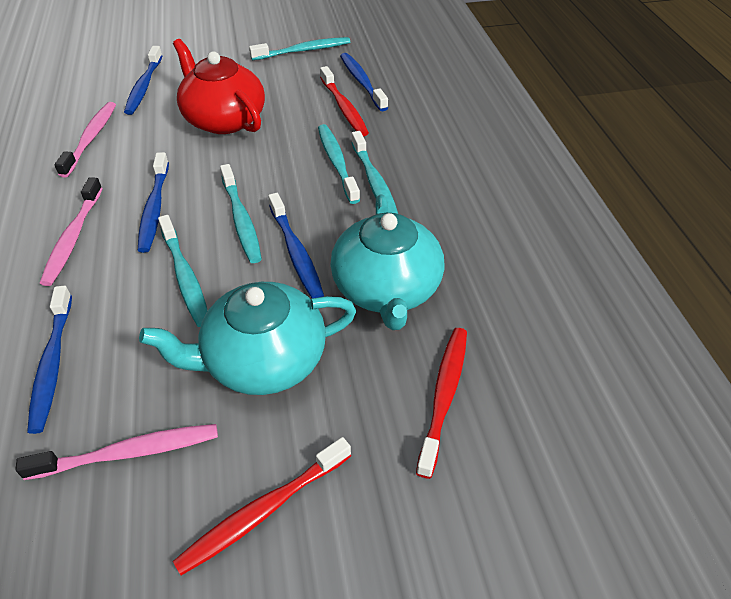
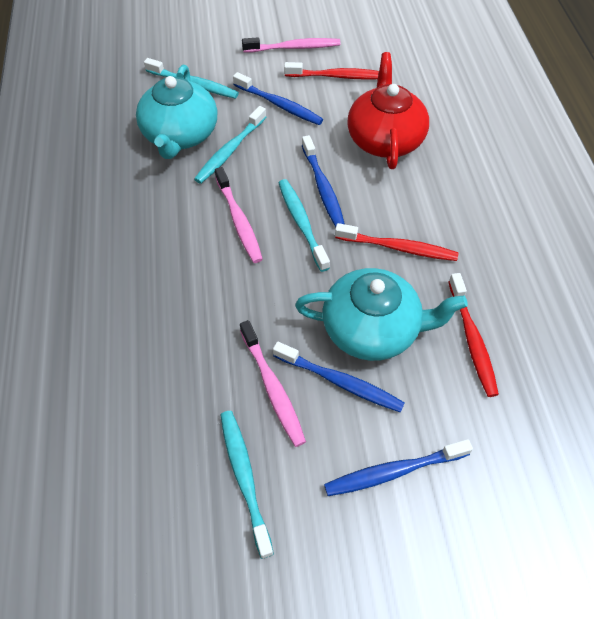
blue toothbrush: 5 -> 4
turquoise toothbrush: 5 -> 4

